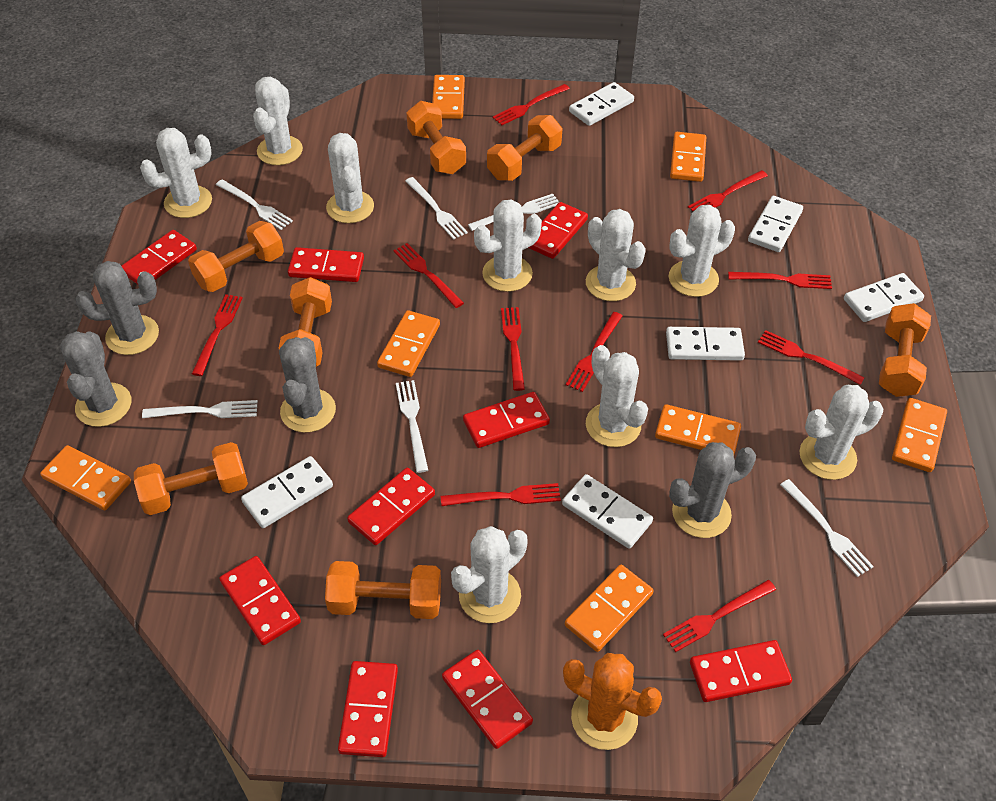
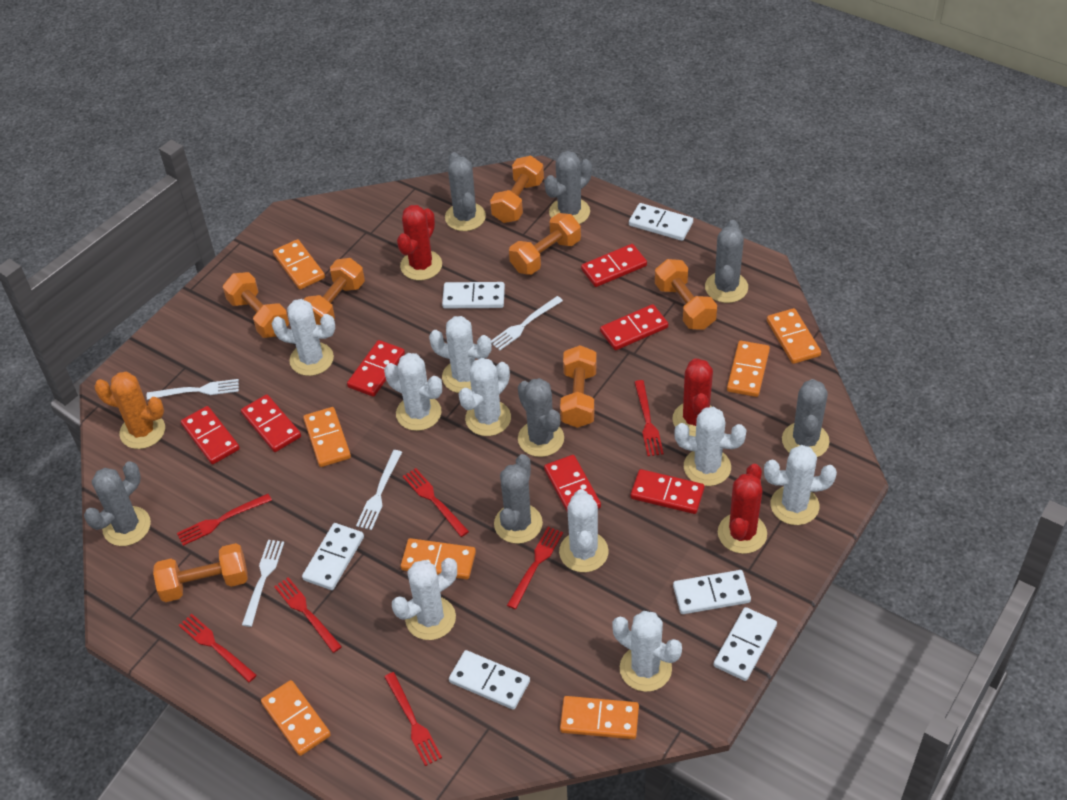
grey cactus: 4 -> 7
red cactus: 0 -> 3
red domino: 9 -> 7
red fork: 10 -> 7
white fork: 6 -> 4

